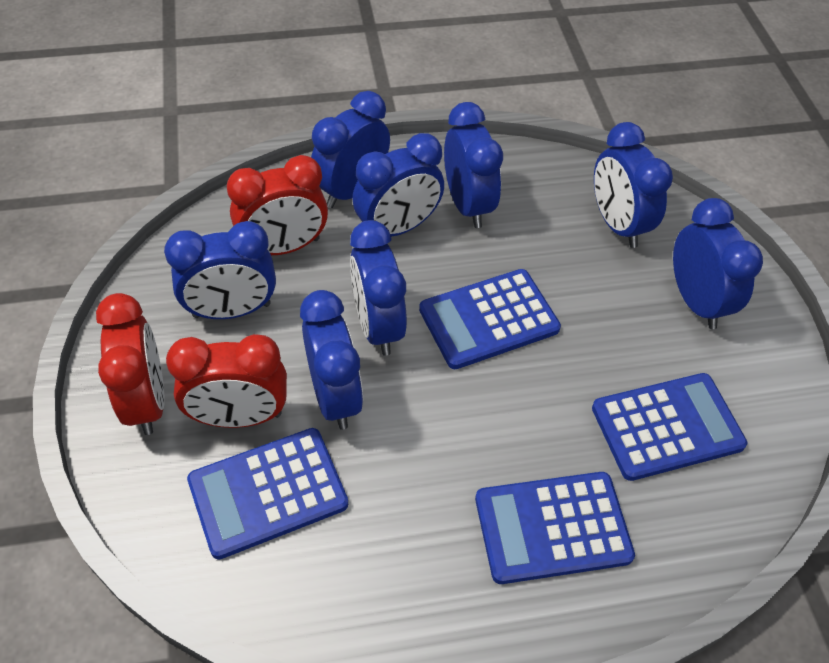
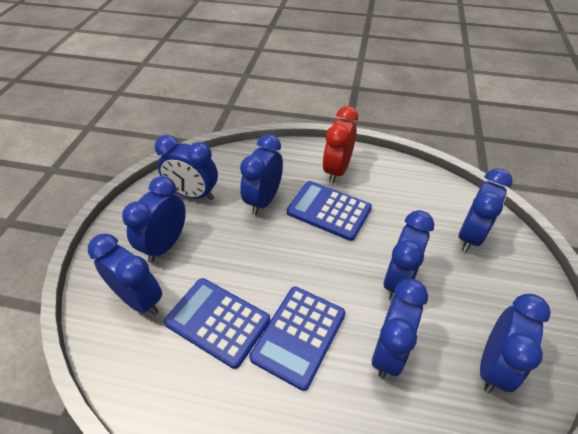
blue calculator: 4 -> 3
red clock: 3 -> 1

